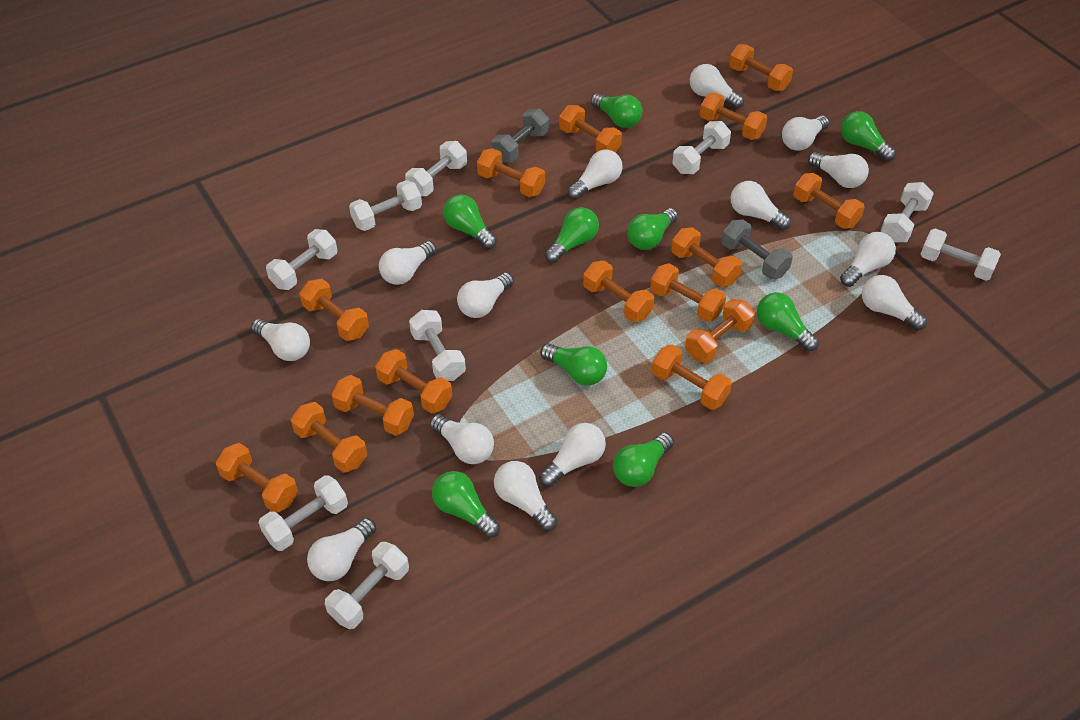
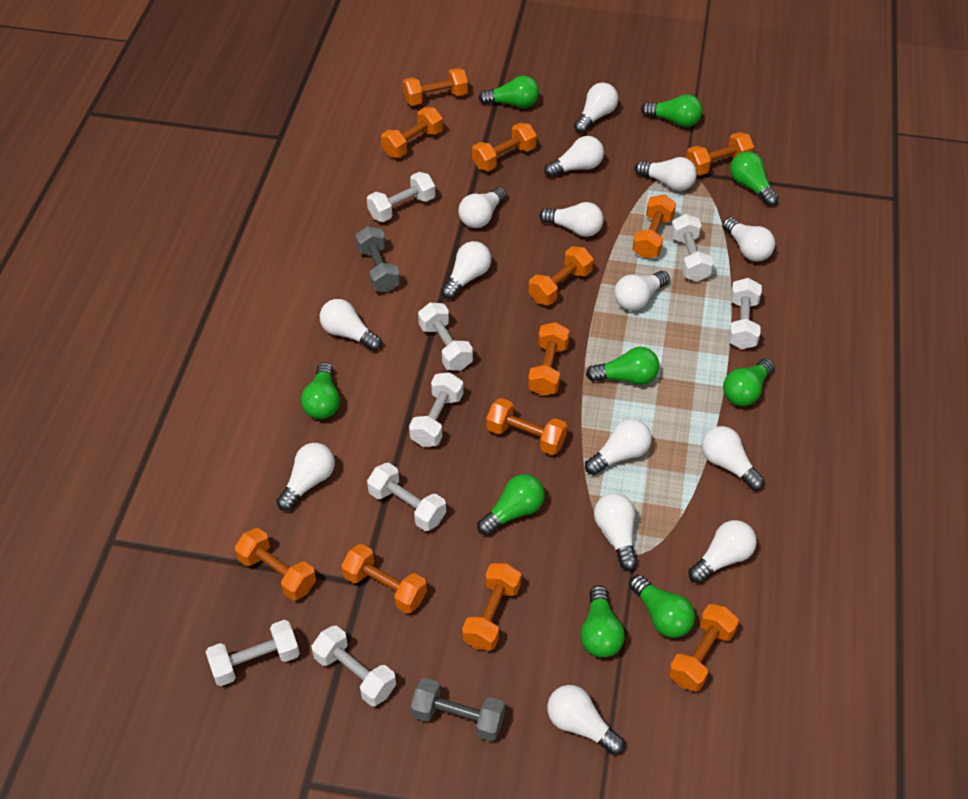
orange dumbbell: 15 -> 12
white dumbbell: 9 -> 8
white light bulb: 14 -> 15

